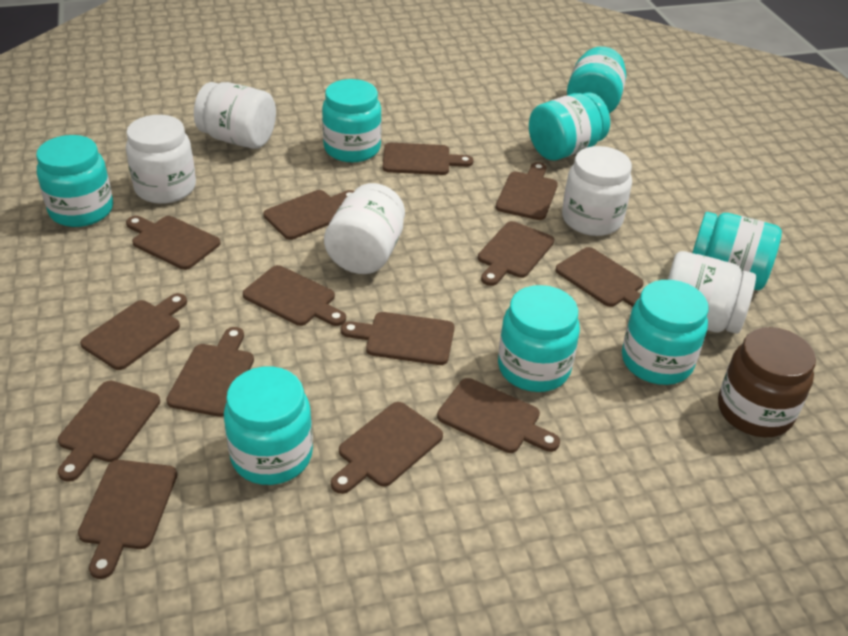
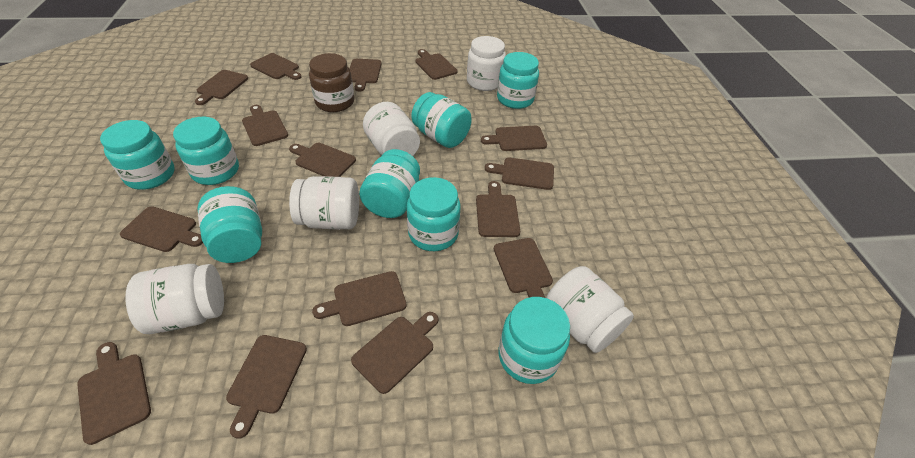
brown cutting board: 14 -> 15

